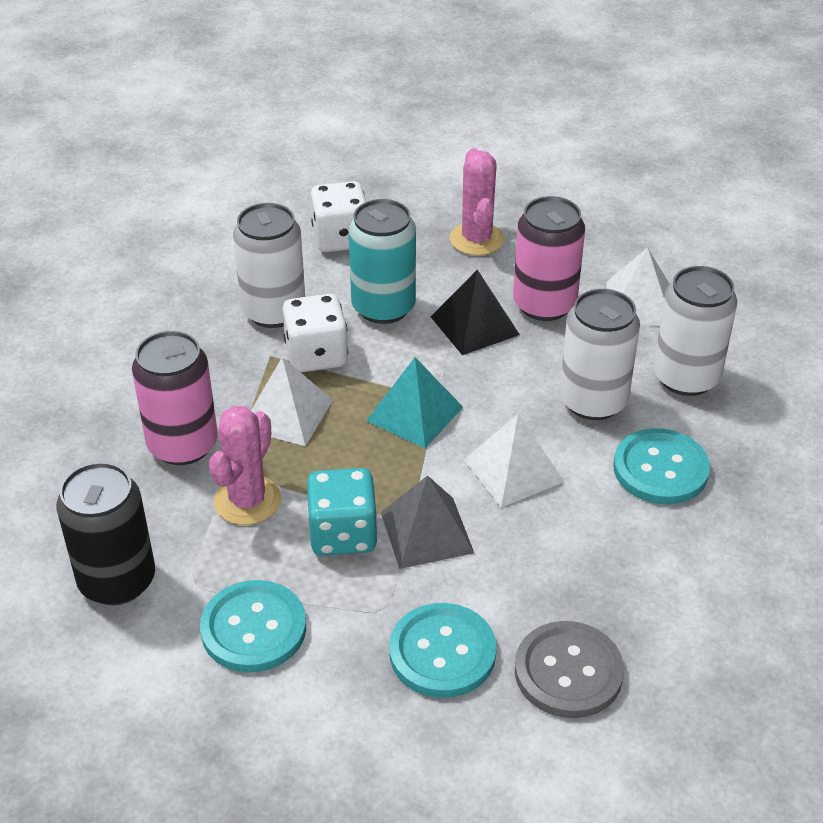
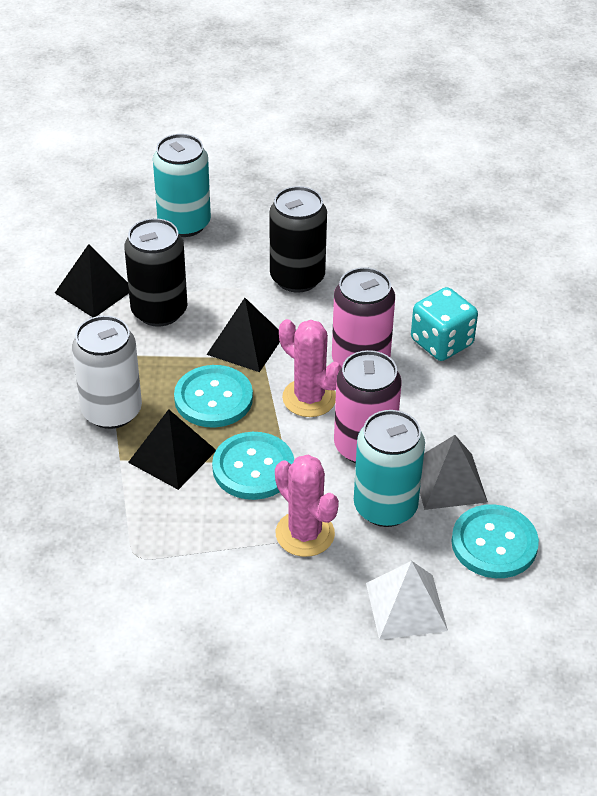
black can: 1 -> 2
black pyramid: 1 -> 3
grey button: 1 -> 0
turquoise can: 1 -> 2
turquoise pyramid: 1 -> 0
white can: 3 -> 1
white dice: 2 -> 0
white pyramid: 3 -> 1

